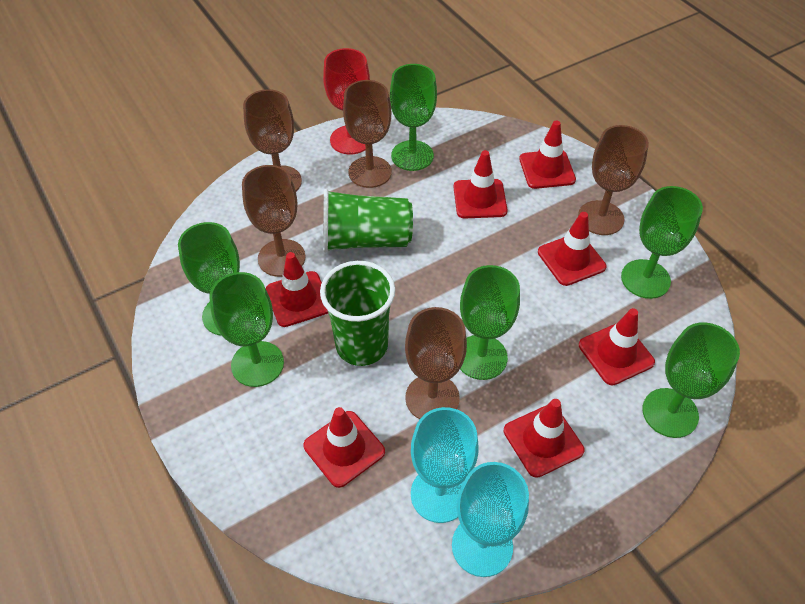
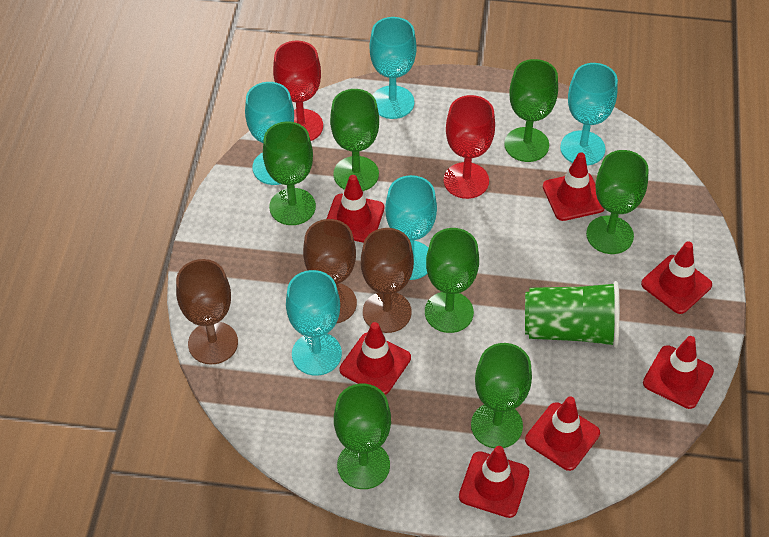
brown goblet: 5 -> 3
green cup: 2 -> 1
green goblet: 6 -> 7
red goblet: 1 -> 2
turquoise goblet: 2 -> 5

